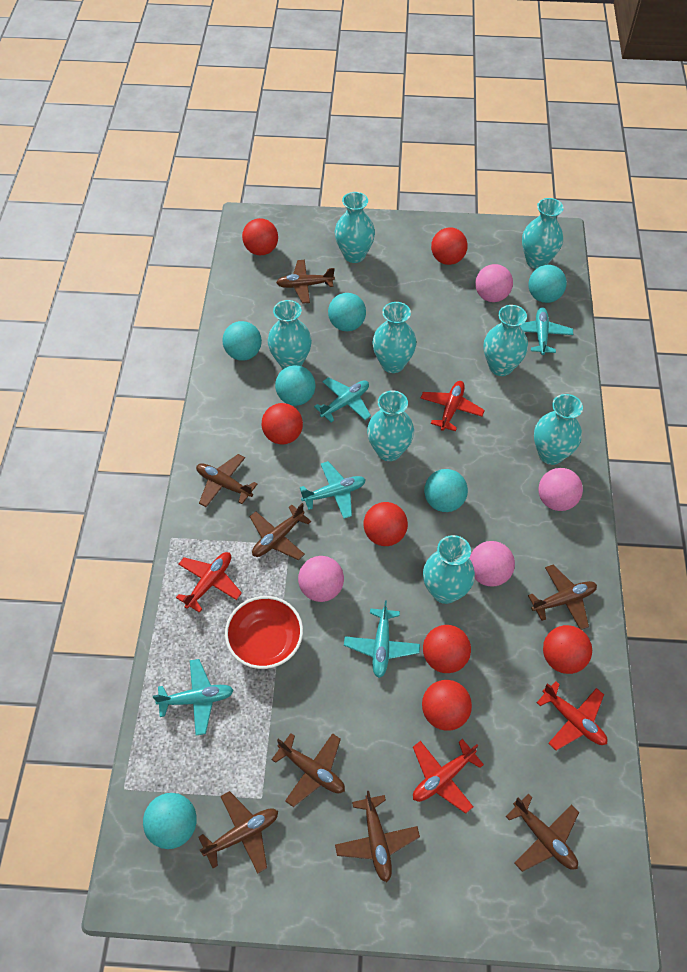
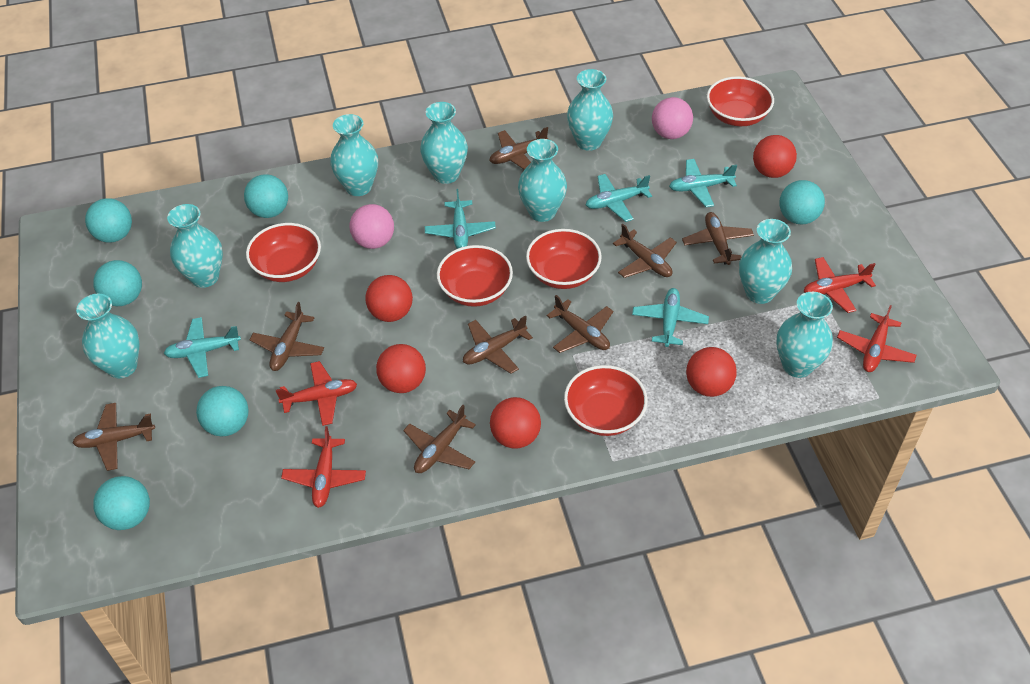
pink ball: 4 -> 2
red ball: 7 -> 5
red bowl: 1 -> 5

